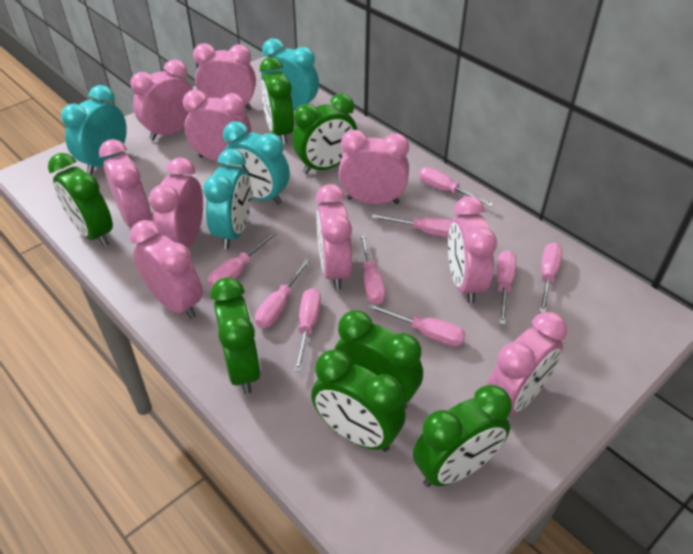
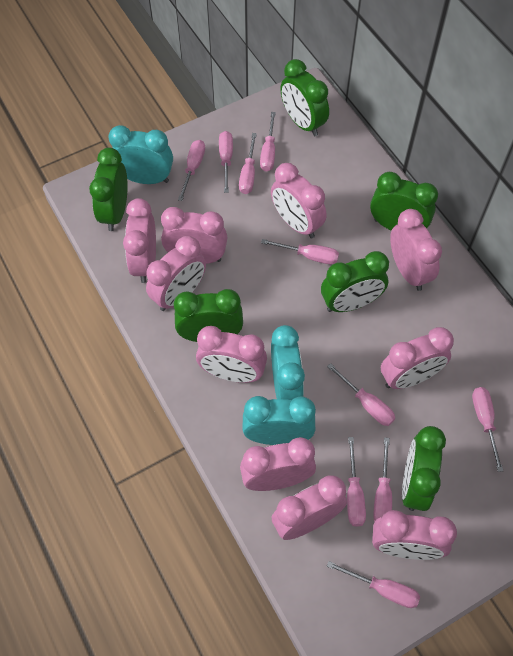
green clock: 7 -> 6
pink screwdriver: 9 -> 10
turquoise clock: 4 -> 3

